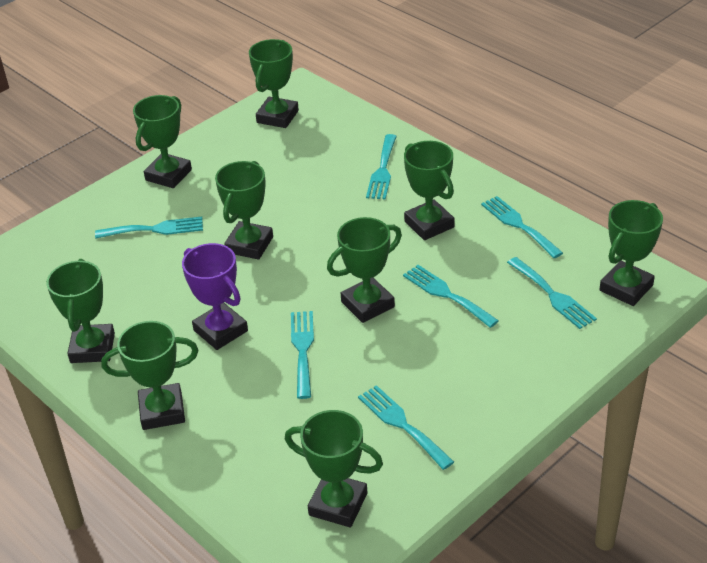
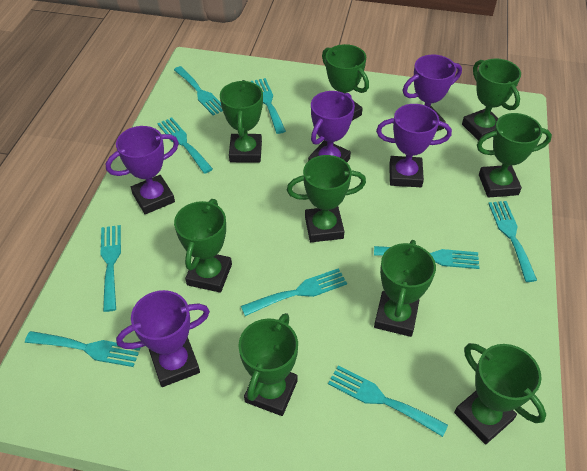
purple trophy: 1 -> 5
turquoise fork: 7 -> 9

